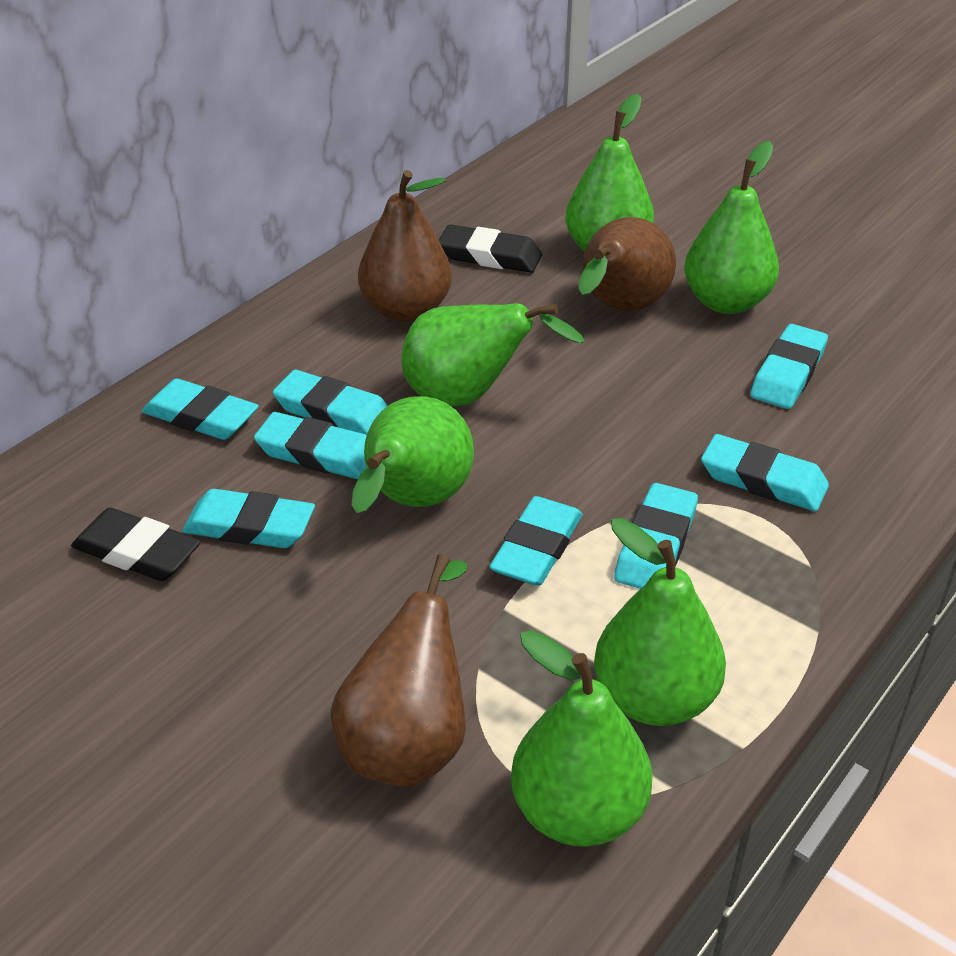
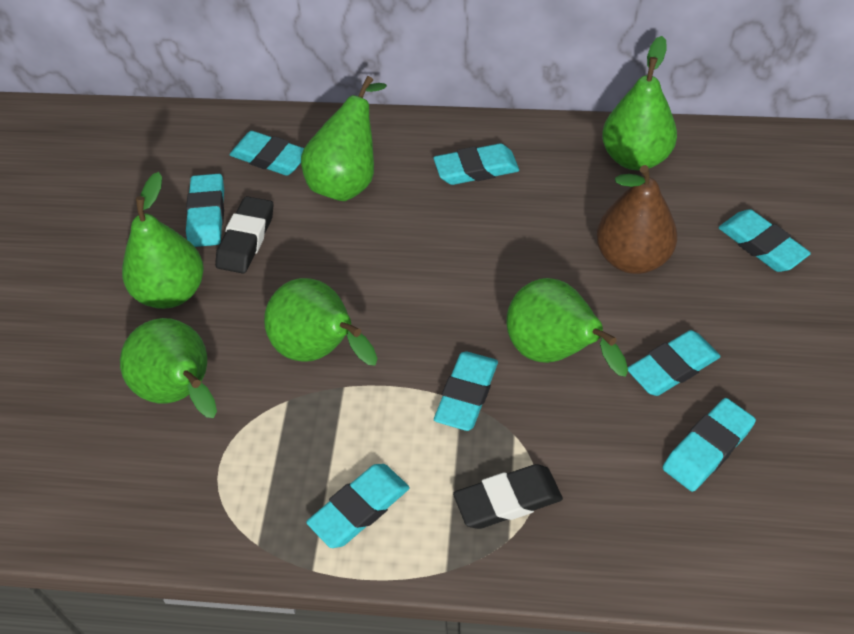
brown pear: 3 -> 1

